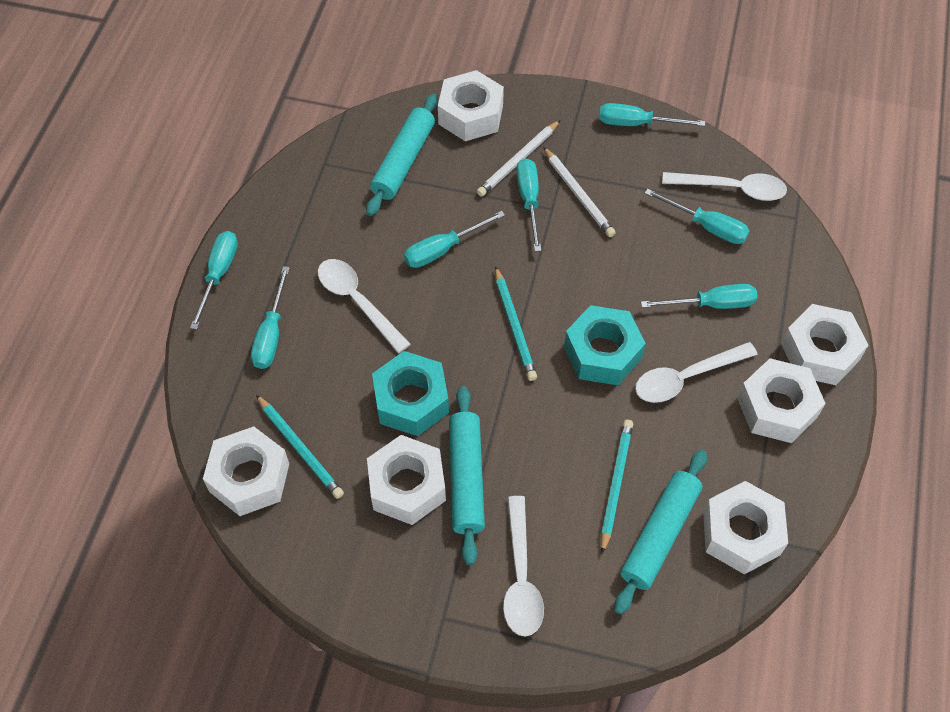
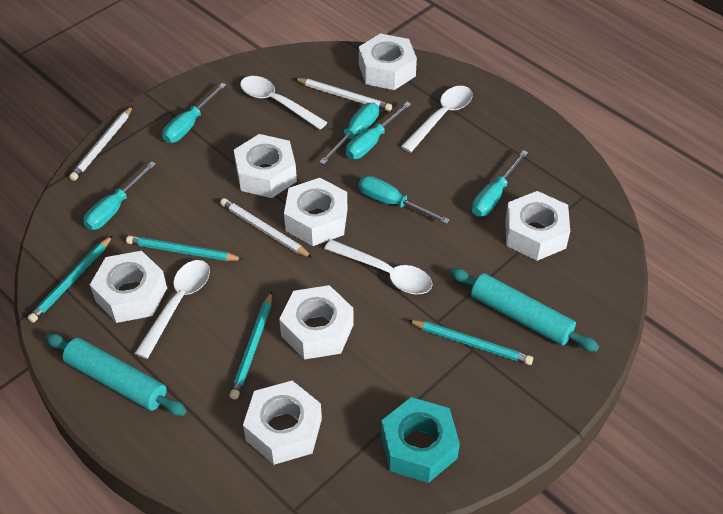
turquoise nut: 2 -> 1
turquoise pencil: 3 -> 4
turquoise rolling pin: 3 -> 2
turquoise screwdriver: 7 -> 6
white nut: 6 -> 7
white pencil: 2 -> 3

